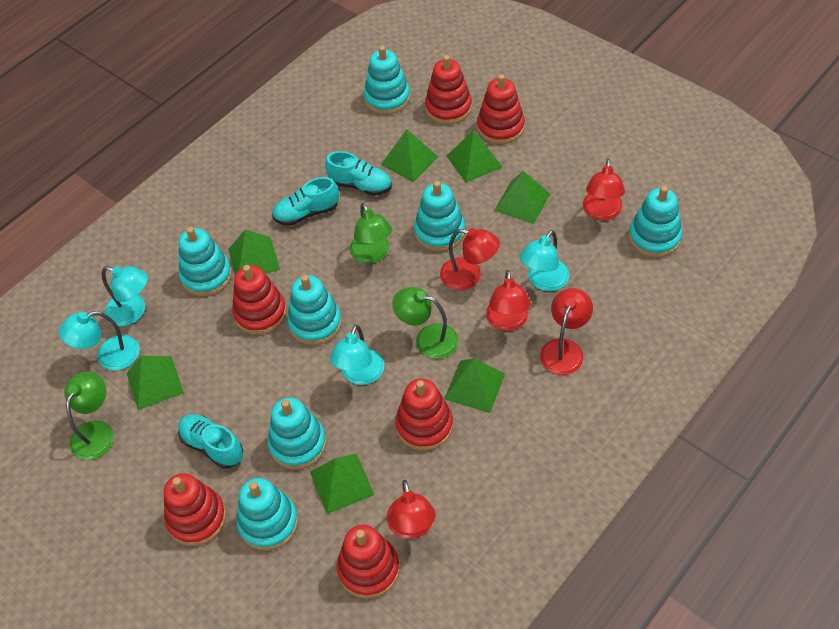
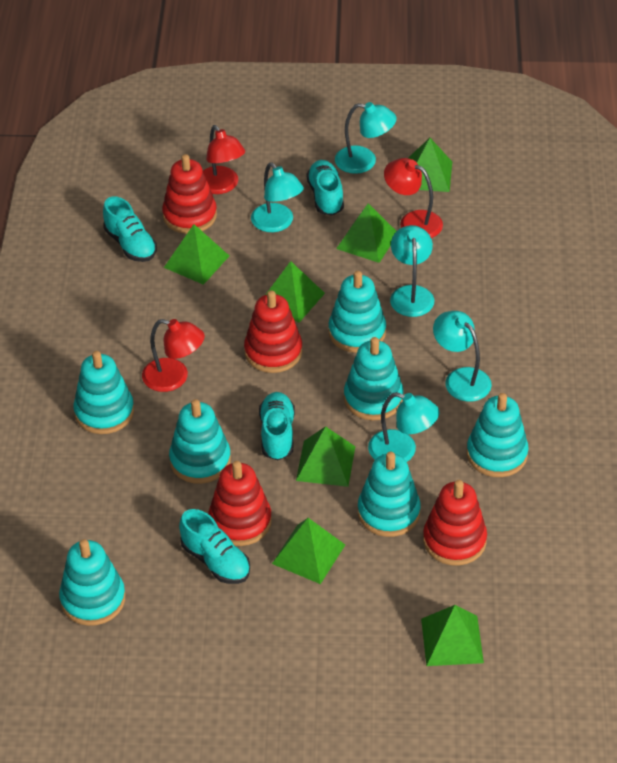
green lamp: 3 -> 0
red lamp: 5 -> 3
red stacking toy: 6 -> 4
turquoise lamp: 4 -> 5
turquoise shoe: 3 -> 4

